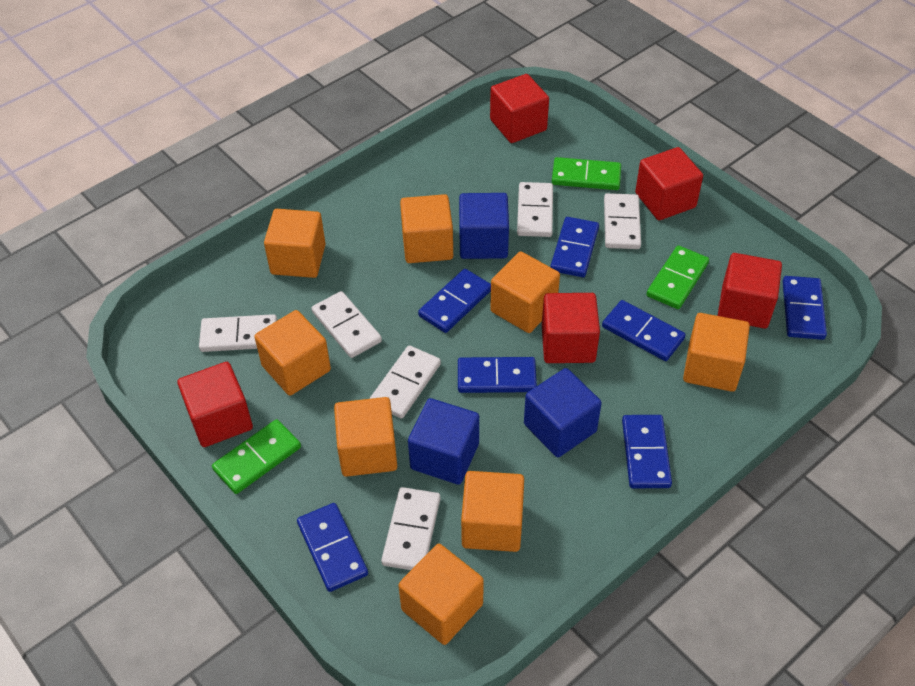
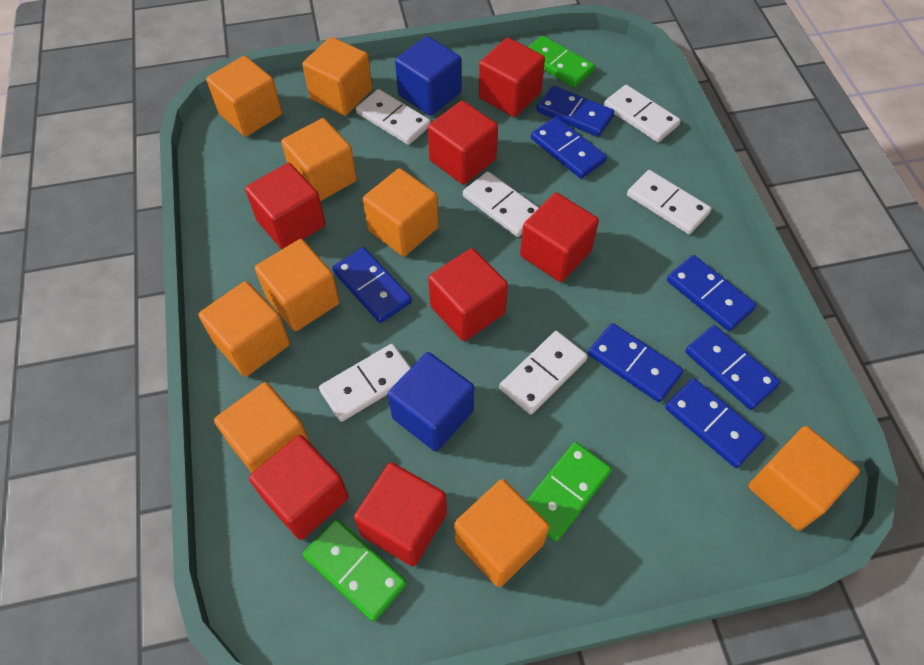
blue cube: 3 -> 2
orange cube: 8 -> 9
red cube: 5 -> 7

